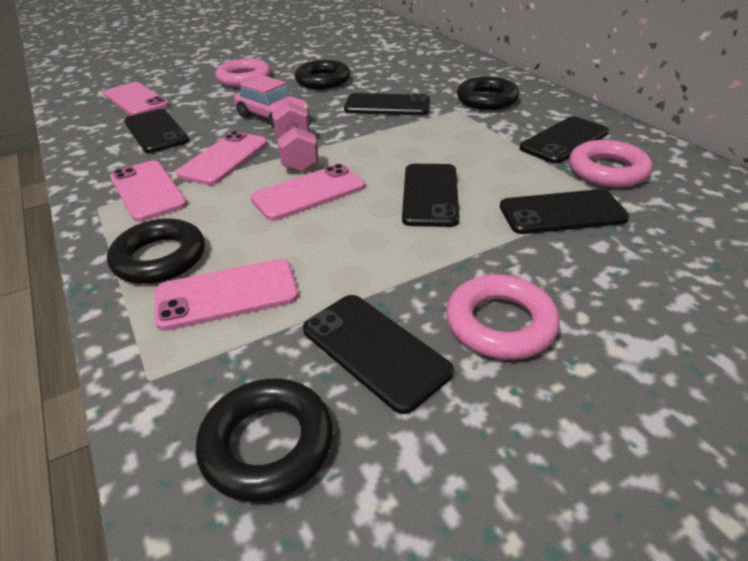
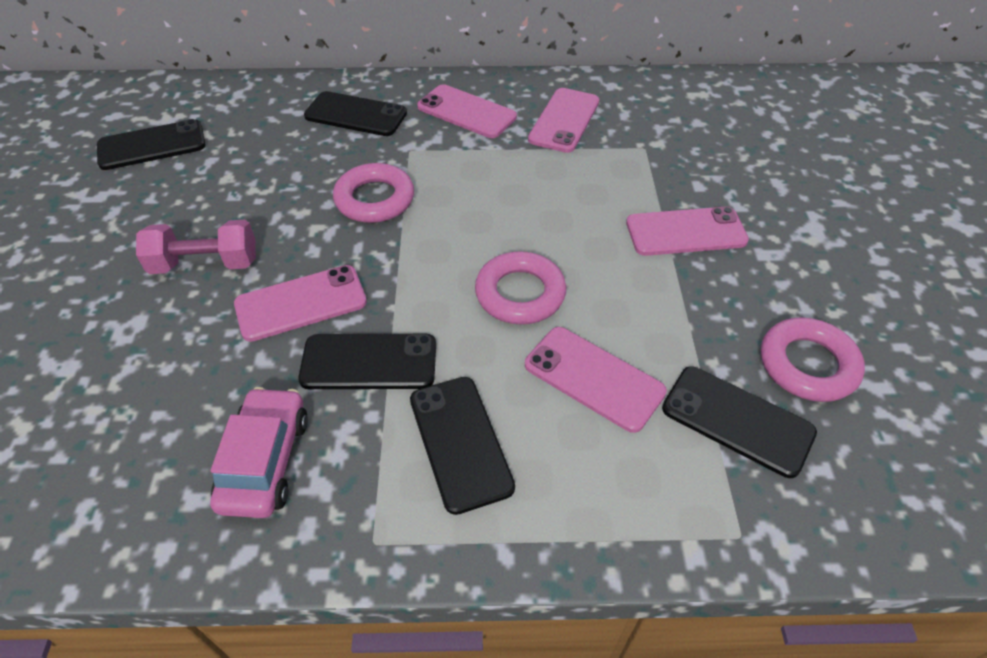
black phone: 6 -> 5
black ring: 4 -> 0

